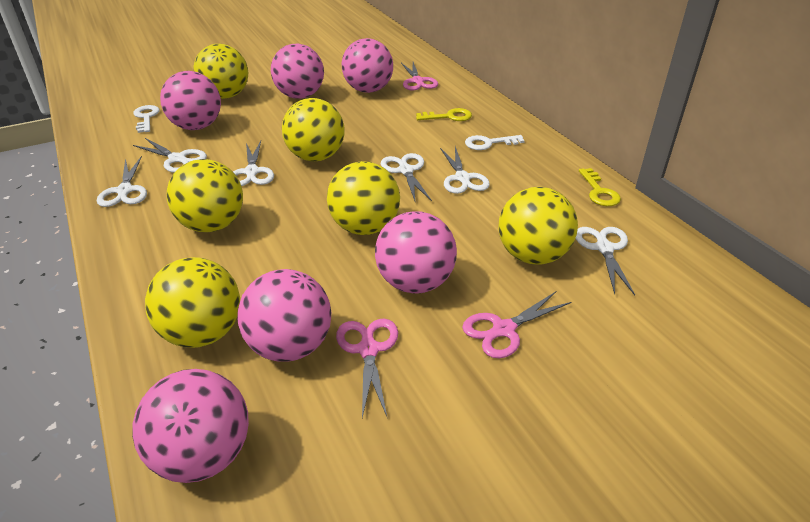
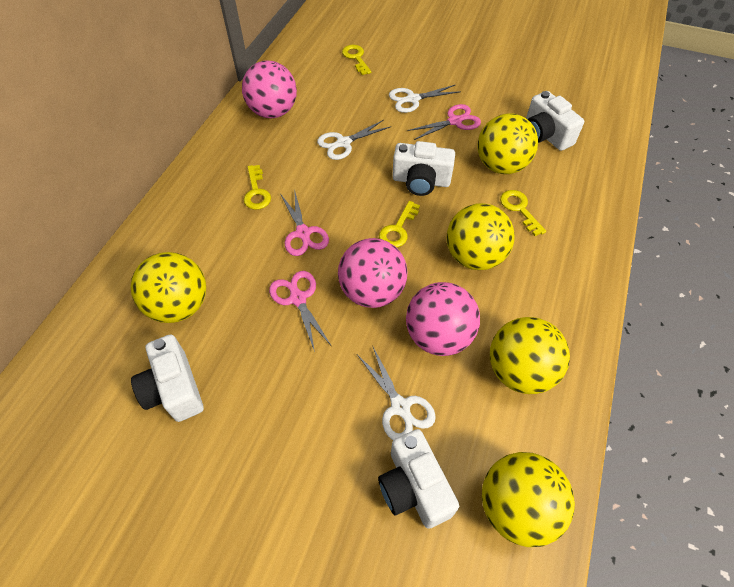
pink ball: 6 -> 3
white camera: 0 -> 4
white key: 2 -> 0
white scissors: 6 -> 3
yellow ball: 6 -> 5
yellow key: 2 -> 4

